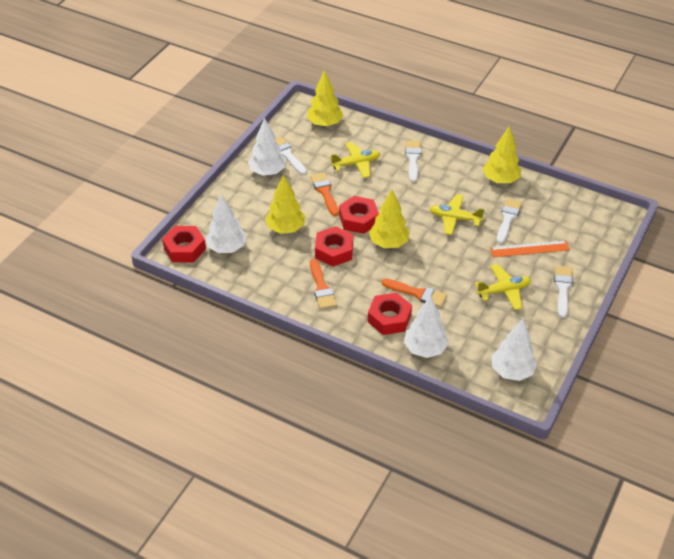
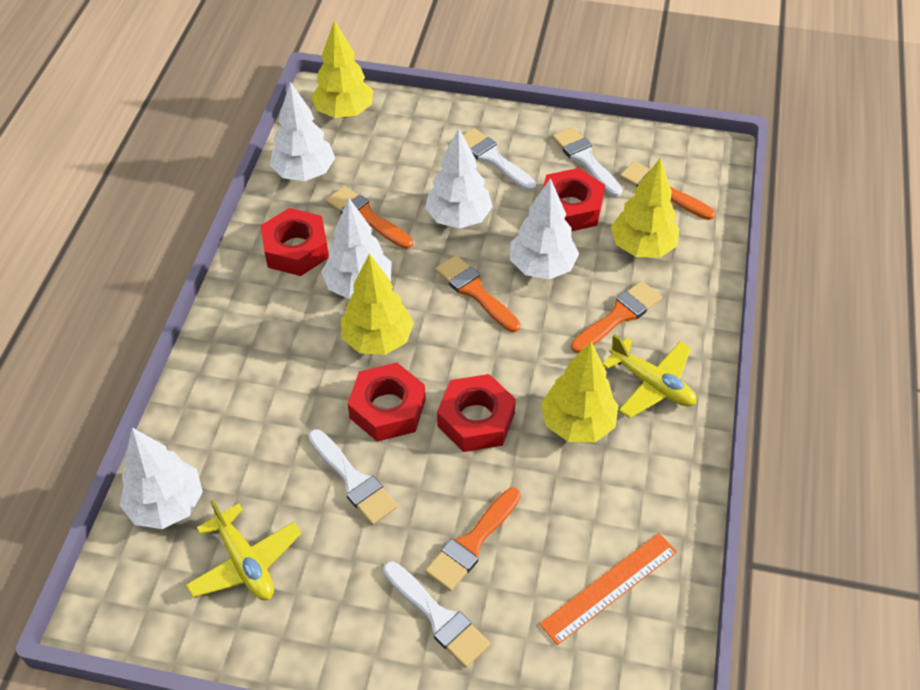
orange brush: 3 -> 5
white tree: 4 -> 5
yellow plane: 3 -> 2

